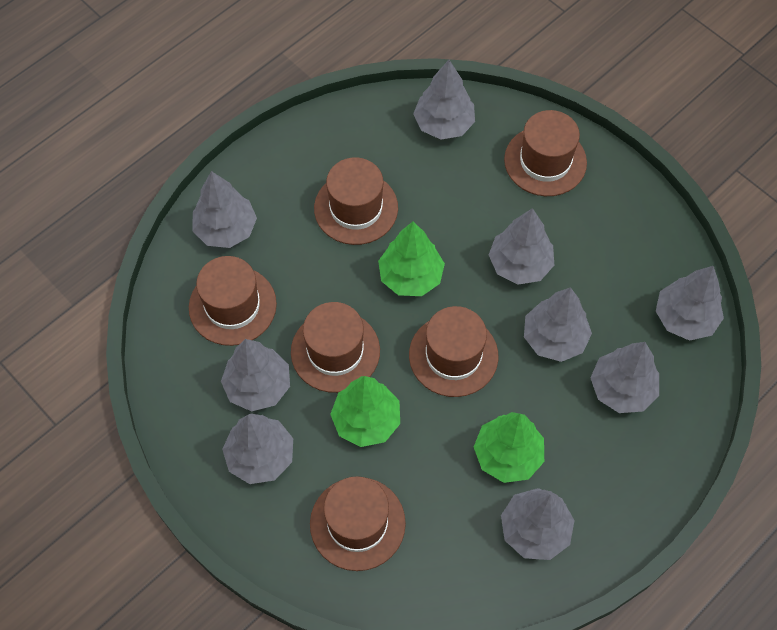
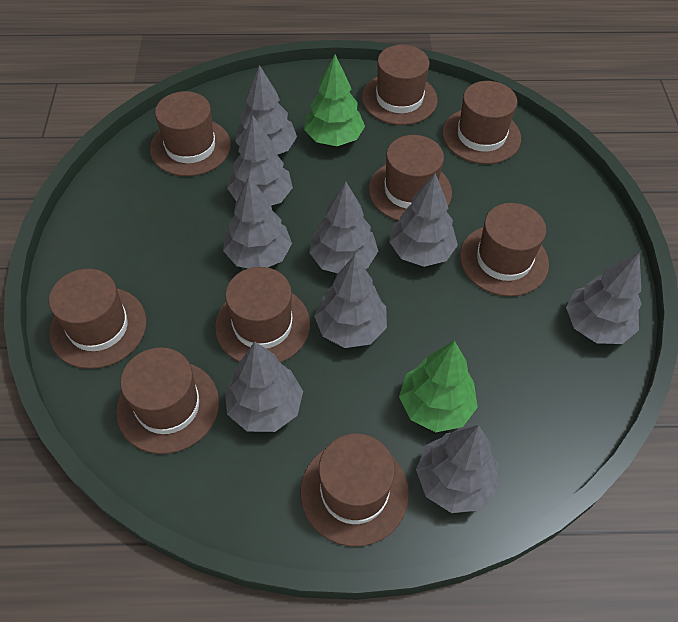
brown hat: 6 -> 9
green tree: 3 -> 2

